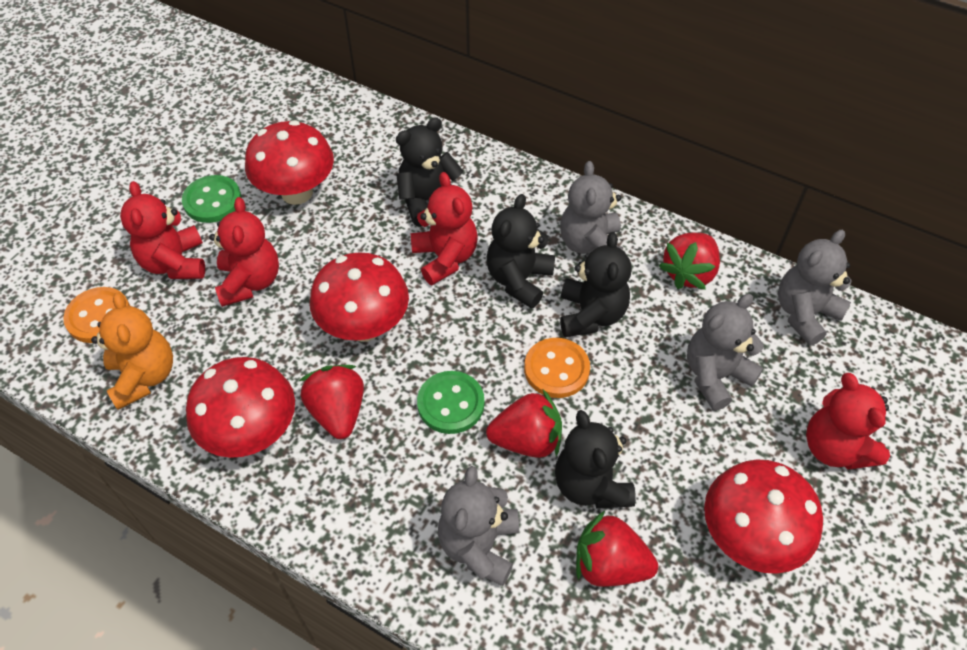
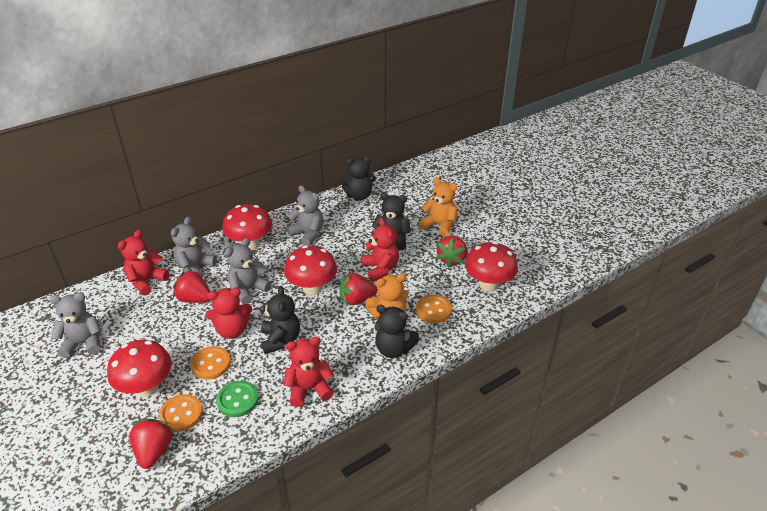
green button: 2 -> 1
orange button: 2 -> 3
orange teddy bear: 1 -> 2

